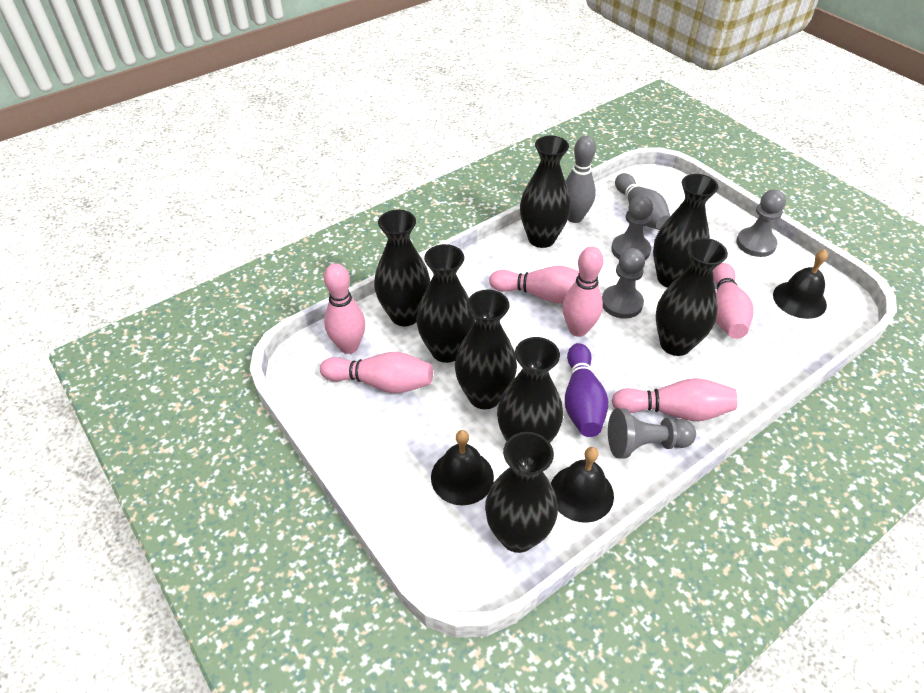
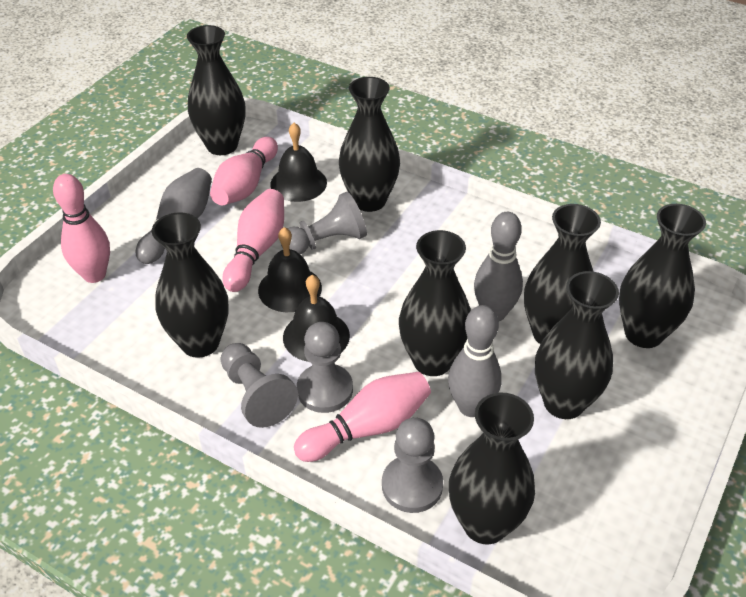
grey bowling pin: 2 -> 3
pink bowling pin: 6 -> 4
purple bowling pin: 1 -> 0

